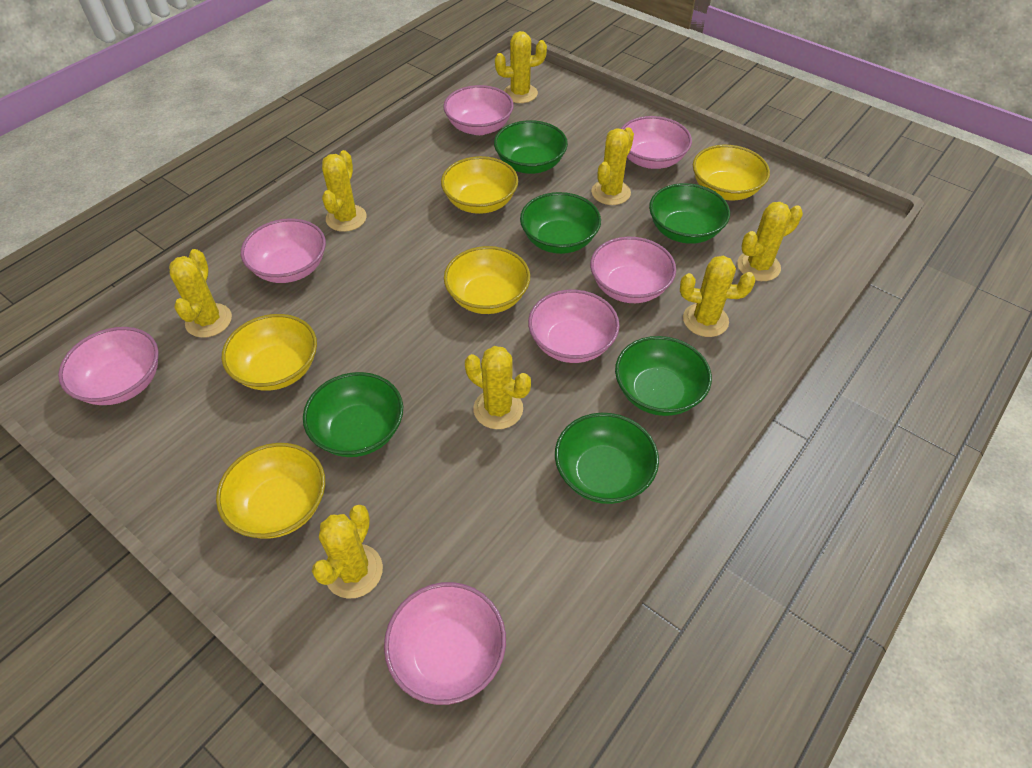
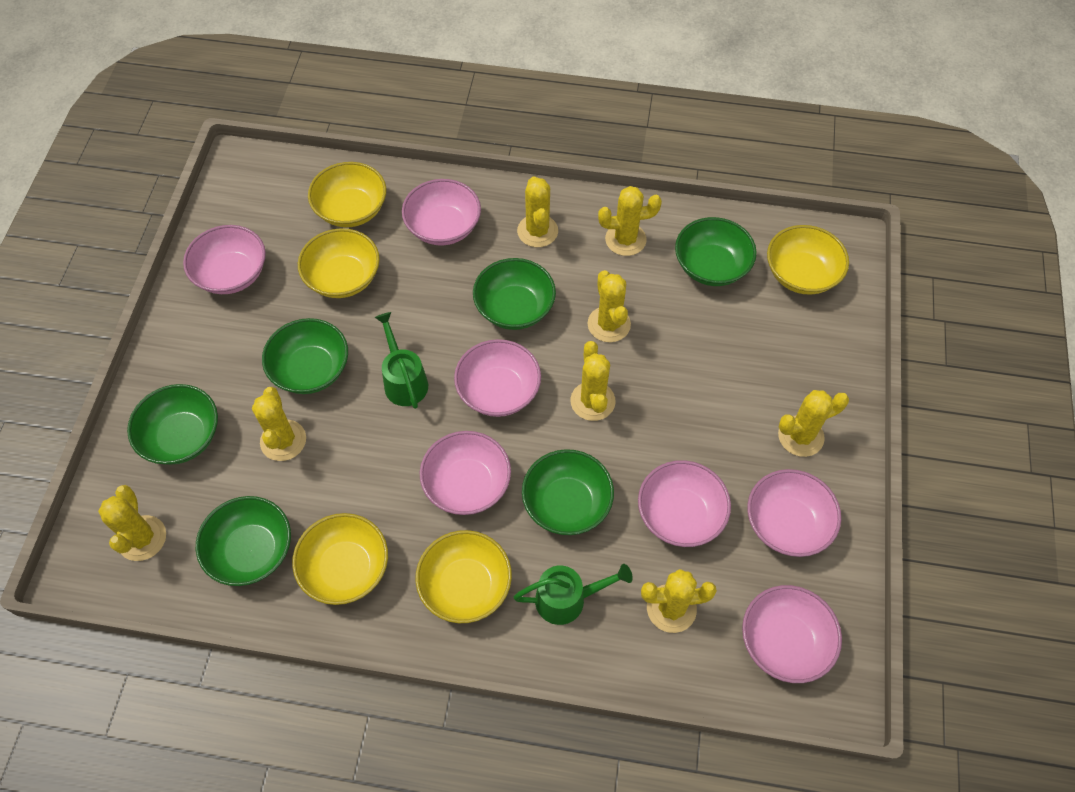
green watering can: 0 -> 2

